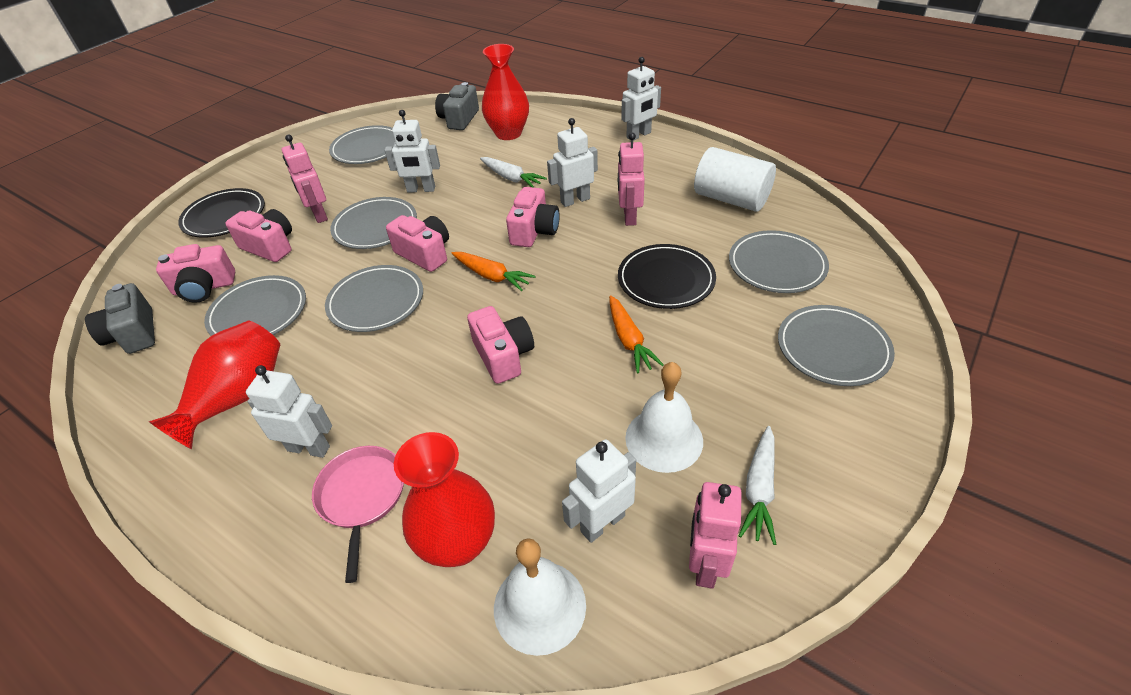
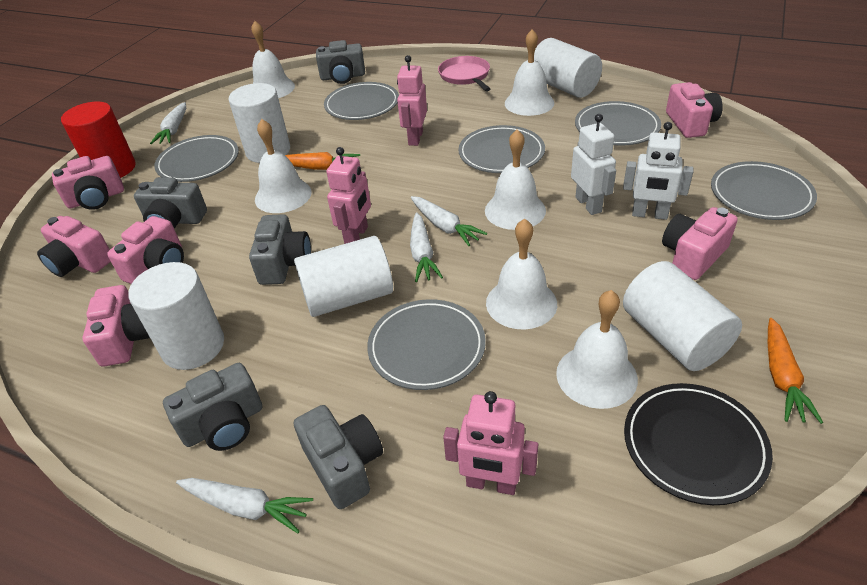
black plate: 2 -> 1
grey camera: 2 -> 5
pink camera: 5 -> 6
red cylinder: 0 -> 1
red vase: 3 -> 0
white bell: 2 -> 6
white carrot: 2 -> 4
white cylinder: 1 -> 5
white robot: 5 -> 2

